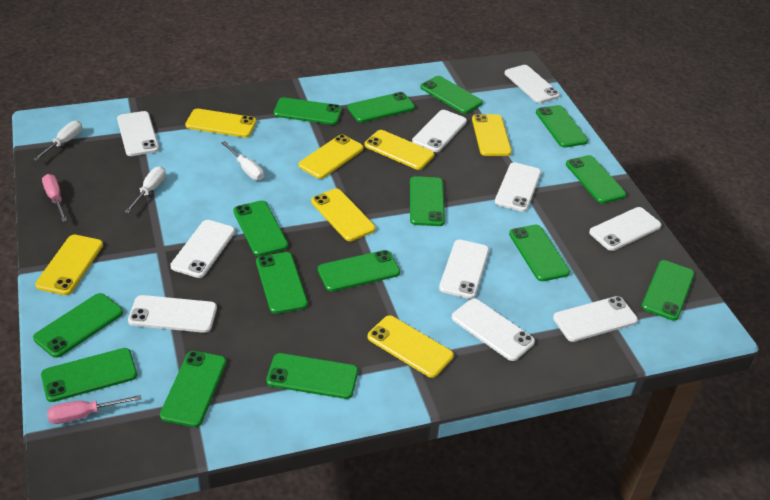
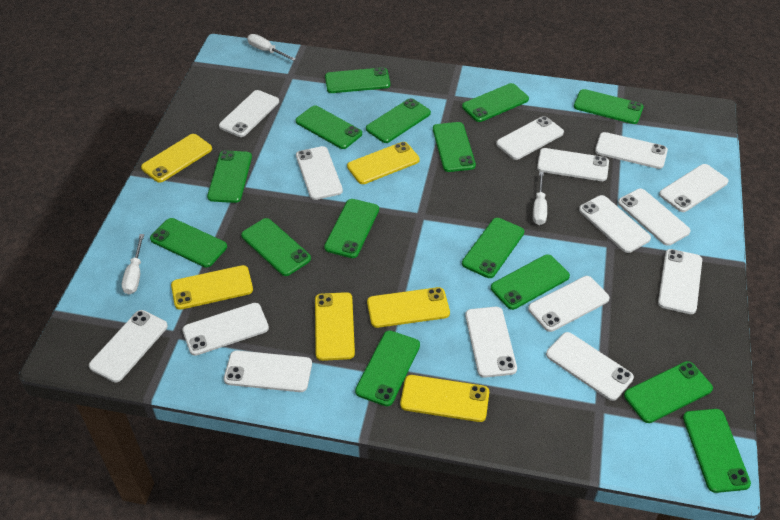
pink screwdriver: 2 -> 0
white phone: 10 -> 15
yellow phone: 7 -> 6

